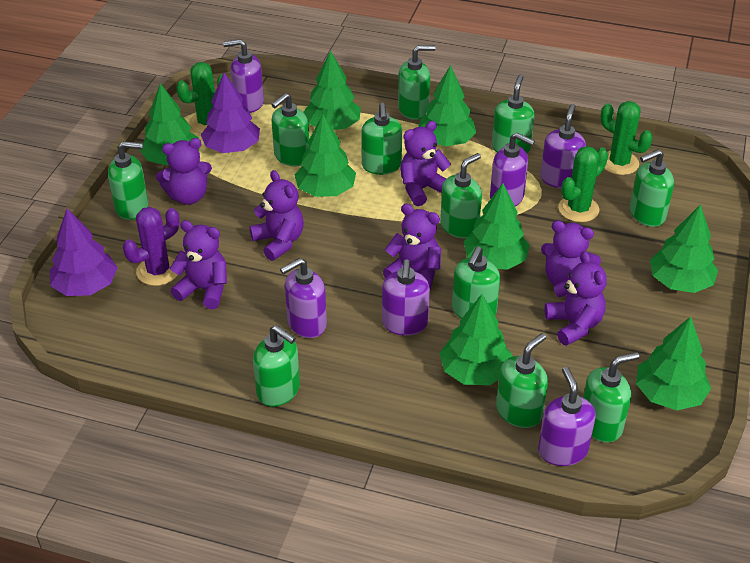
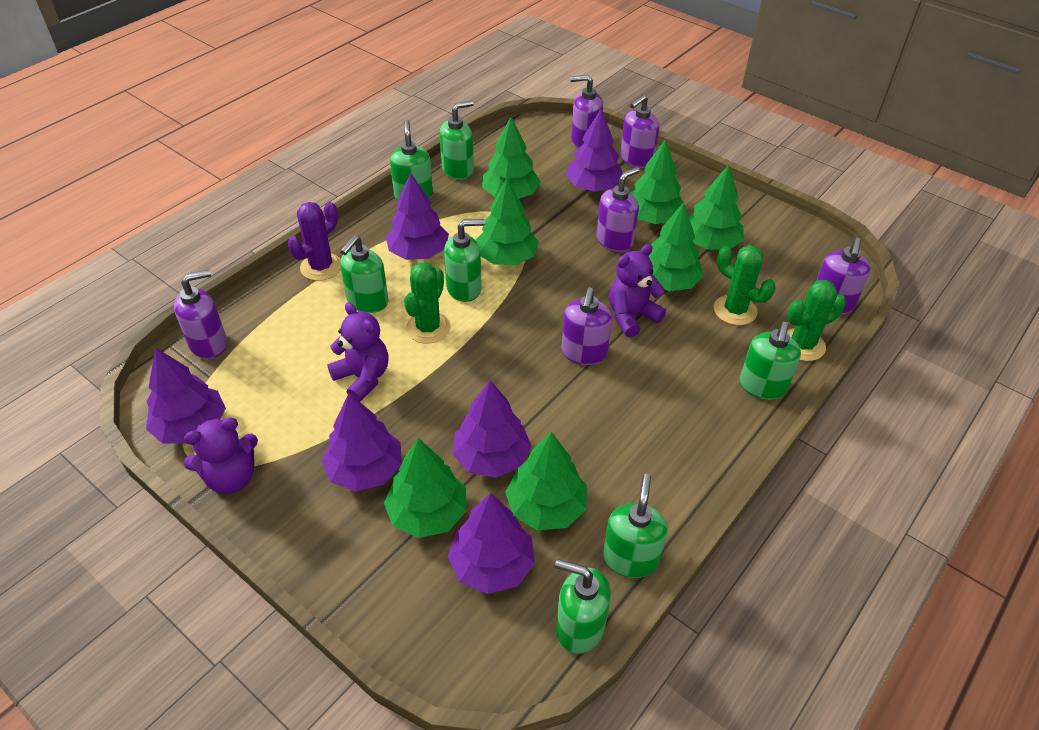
green soap dispenser: 11 -> 7
green tree: 8 -> 7
purple teddy bear: 7 -> 3
purple tree: 2 -> 6

